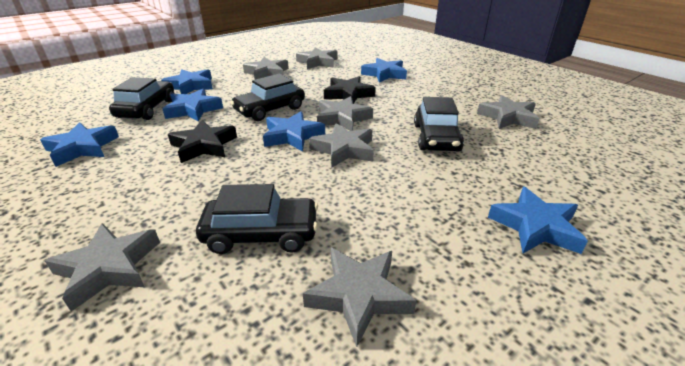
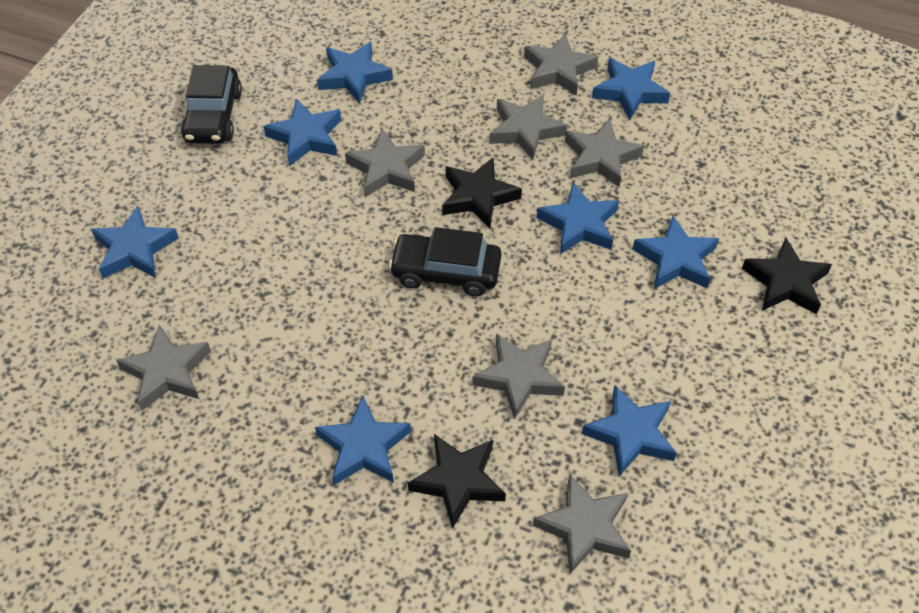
black car: 4 -> 2
black star: 2 -> 3
blue star: 6 -> 8

